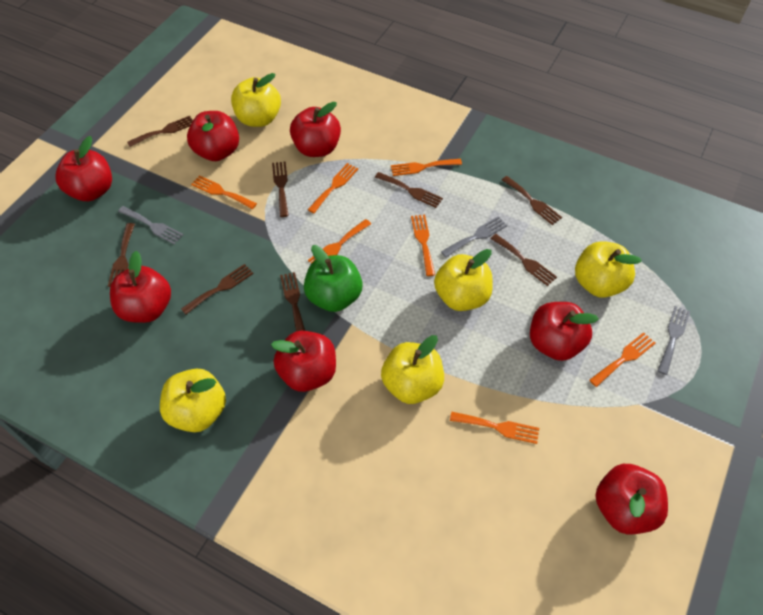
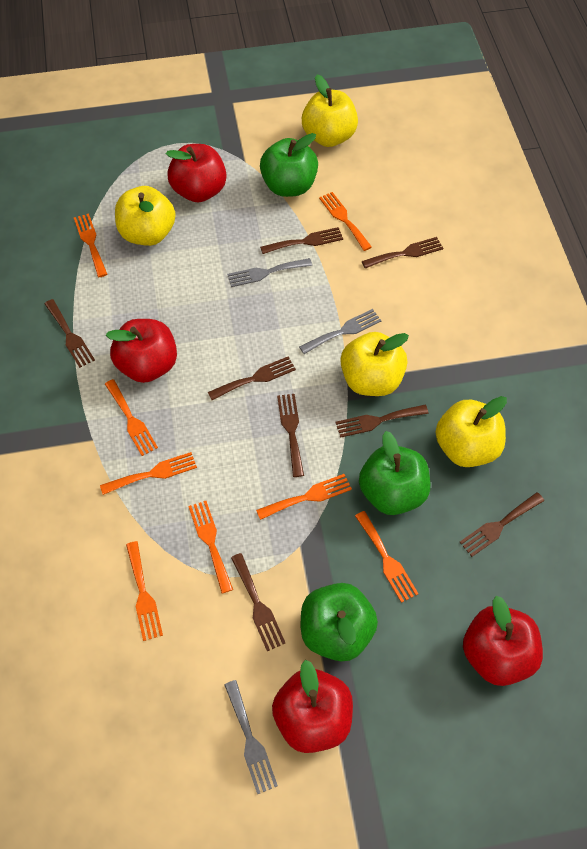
green apple: 1 -> 3
orange fork: 7 -> 8
red apple: 7 -> 4
yellow apple: 5 -> 4

